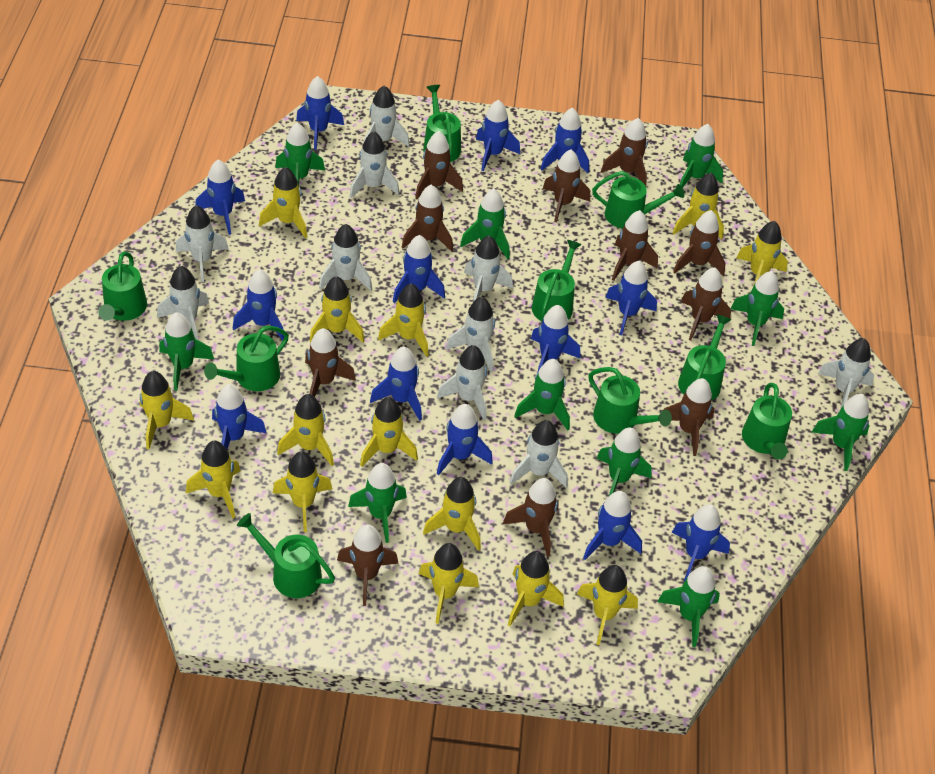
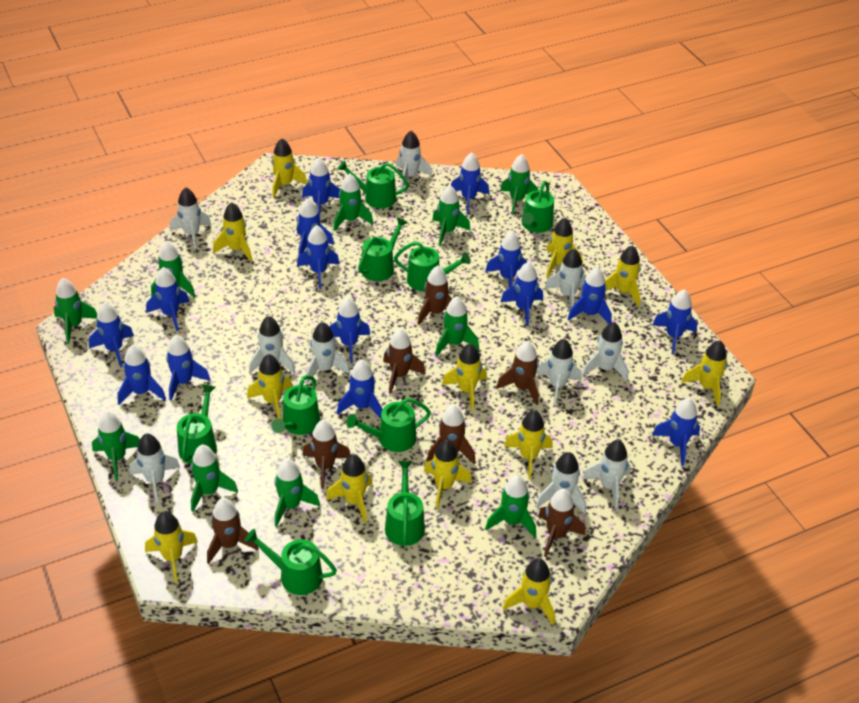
blue rocket: 13 -> 15
brown rocket: 11 -> 7
yellow rocket: 14 -> 12

